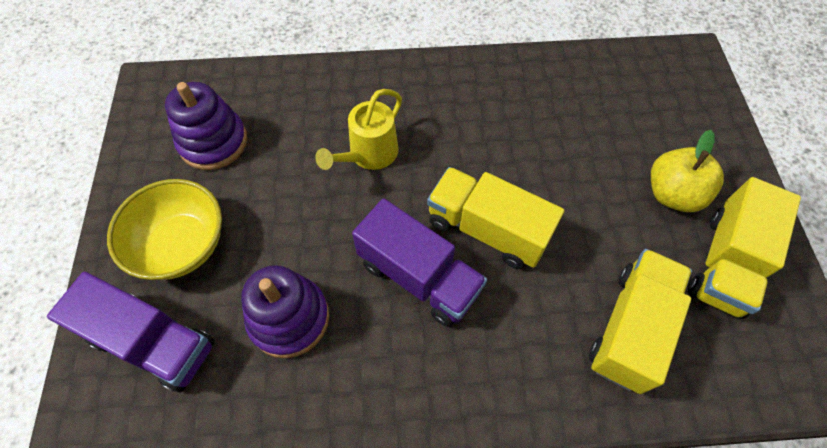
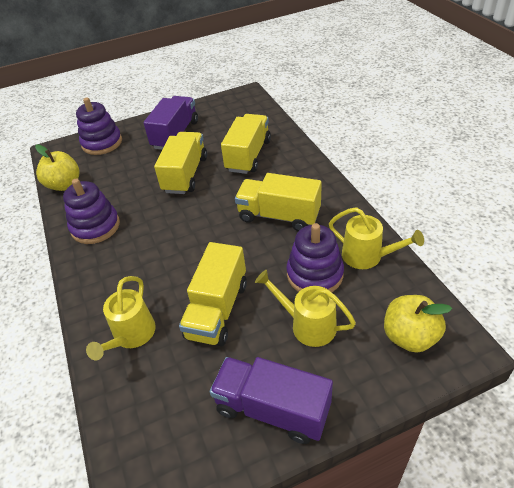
purple stacking toy: 2 -> 3
yellow apple: 1 -> 2
yellow bowl: 1 -> 0
yellow truck: 3 -> 4
yellow watering can: 1 -> 3

